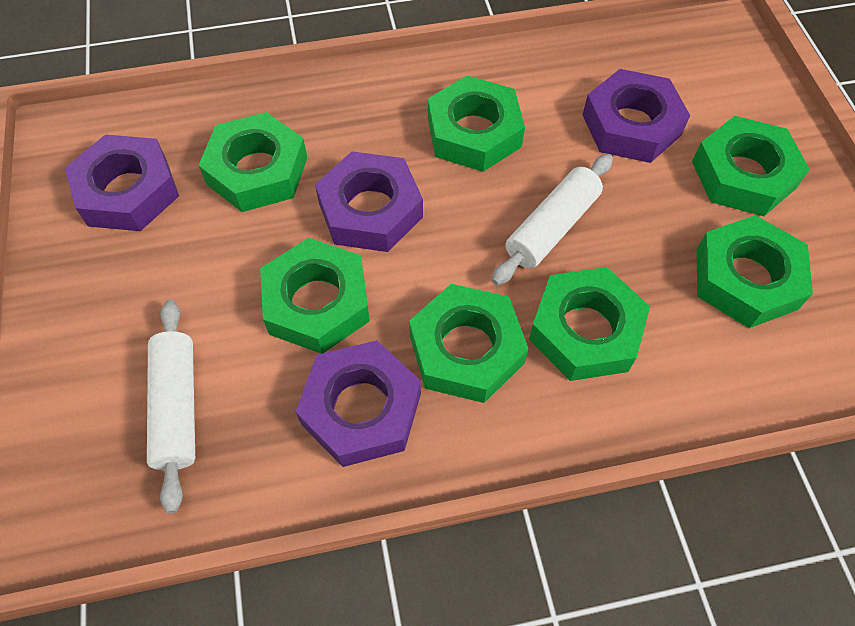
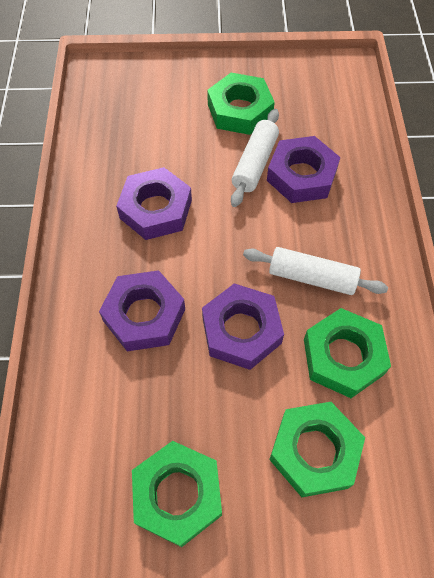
green nut: 7 -> 4

